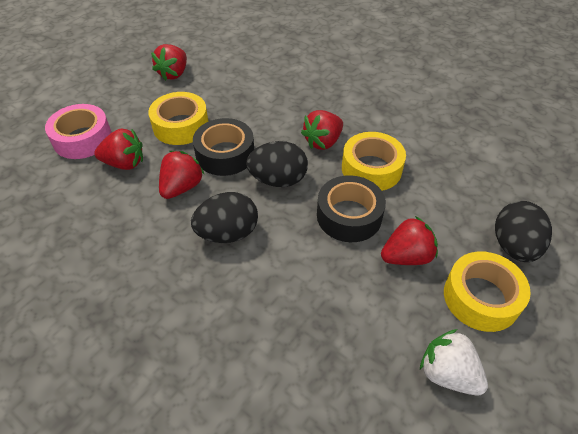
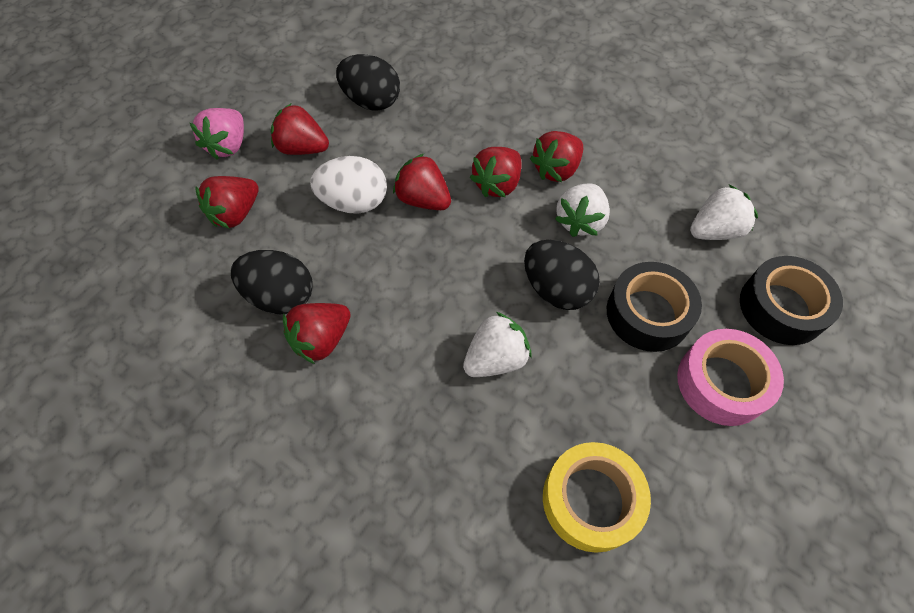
pink strawberry: 0 -> 1
red strawberry: 5 -> 6
white egg: 0 -> 1
white strawberry: 1 -> 3
yellow tape: 3 -> 1

